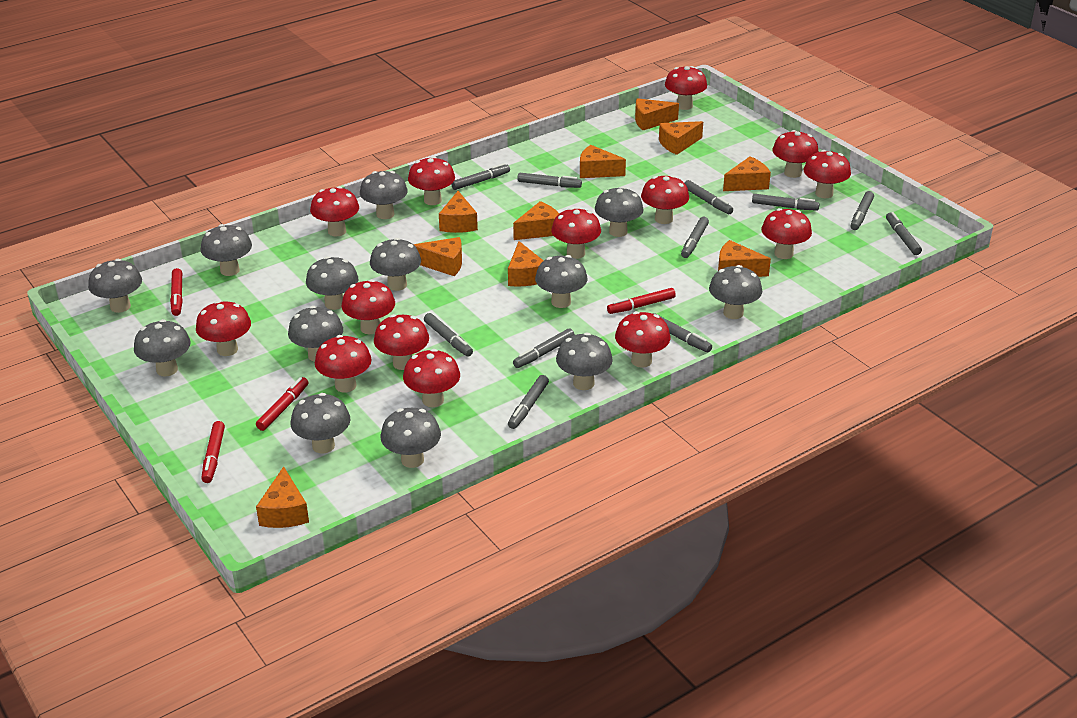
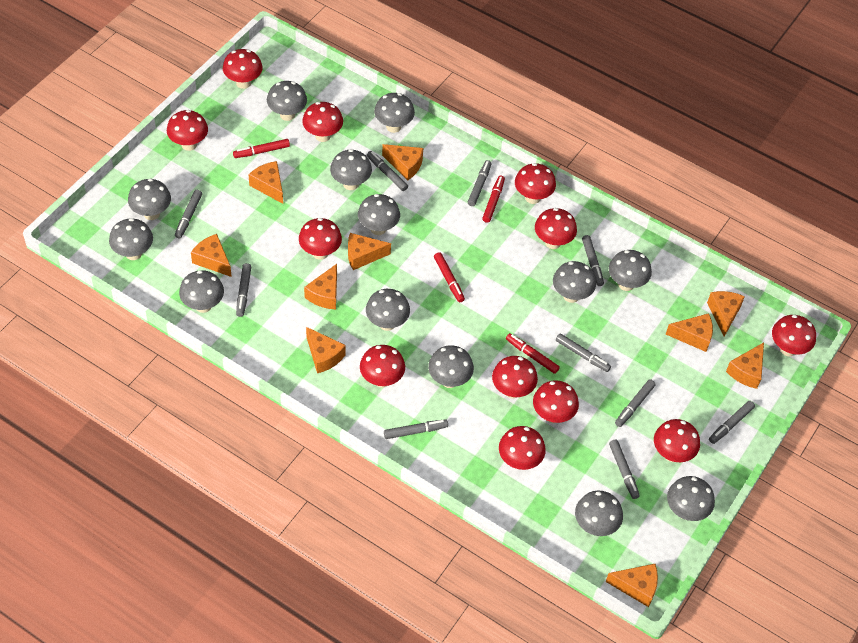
grey marker: 11 -> 10
red mushroom: 14 -> 12

